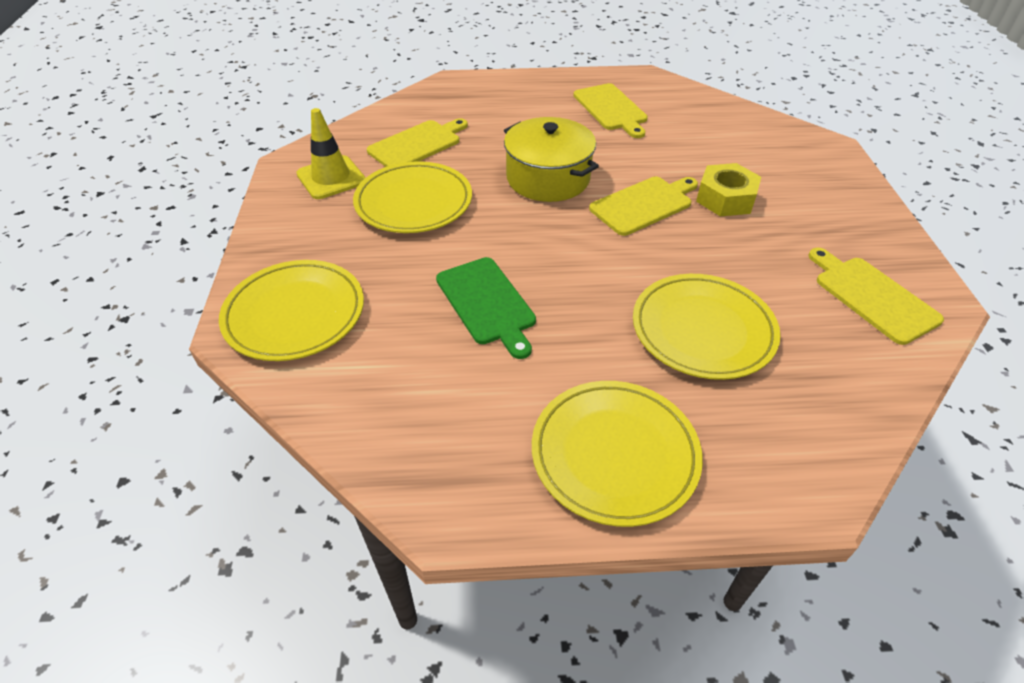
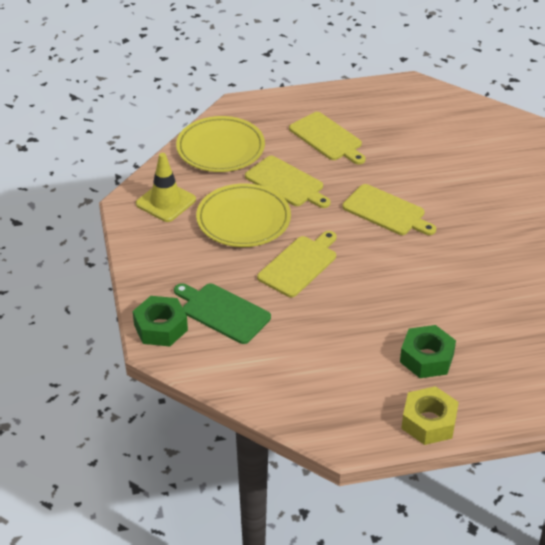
green nut: 0 -> 2
yellow plate: 4 -> 2
yellow pot: 1 -> 0

